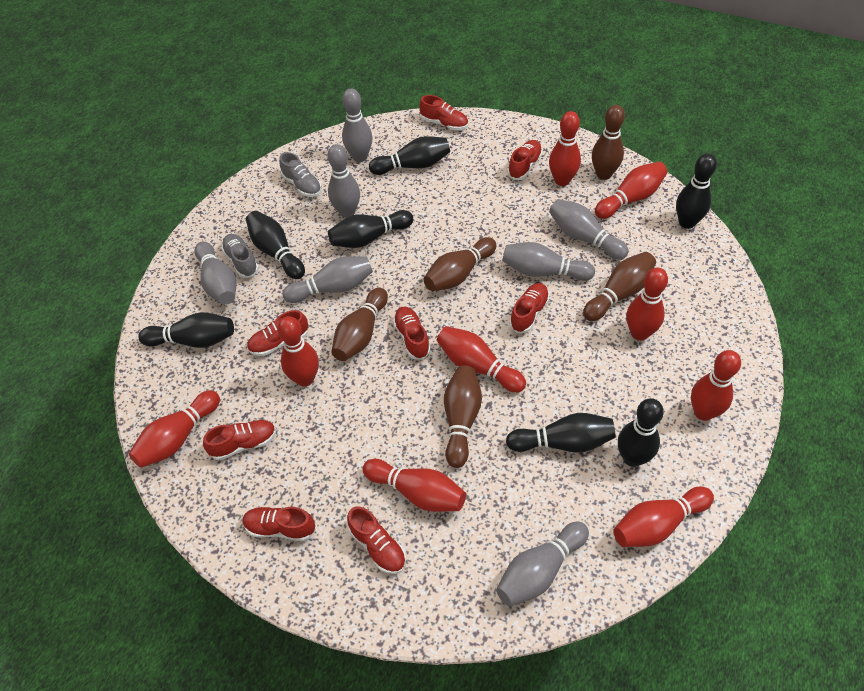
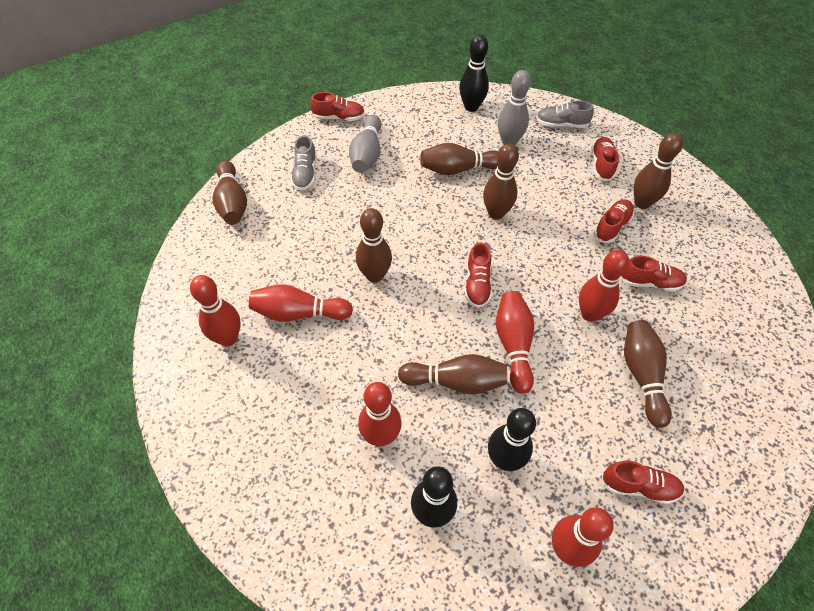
black bowling pin: 7 -> 3
brown bowling pin: 5 -> 7
grey bowling pin: 7 -> 2
red bowling pin: 9 -> 6
red shoe: 8 -> 6

